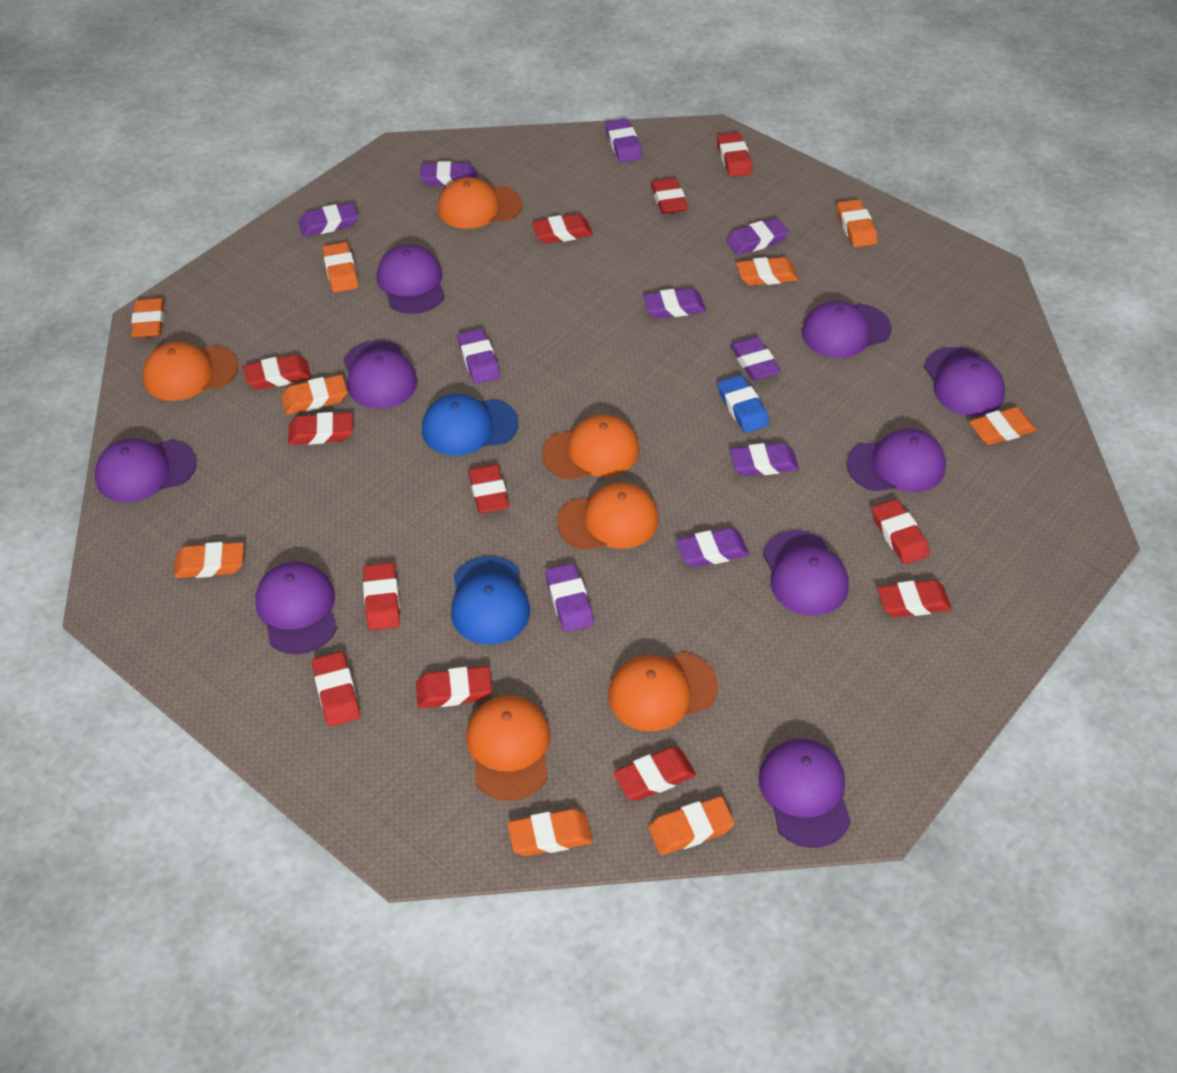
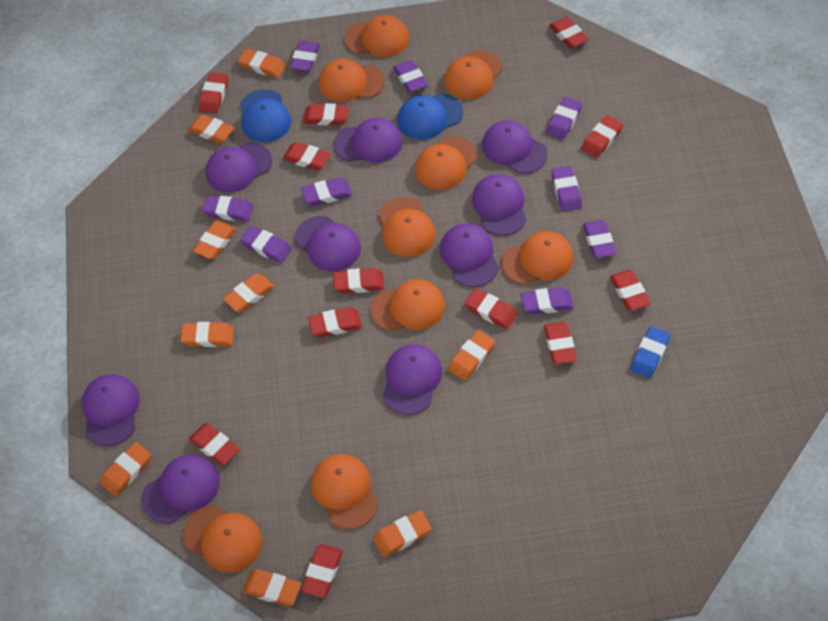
orange cap: 6 -> 9
purple eraser: 10 -> 9

